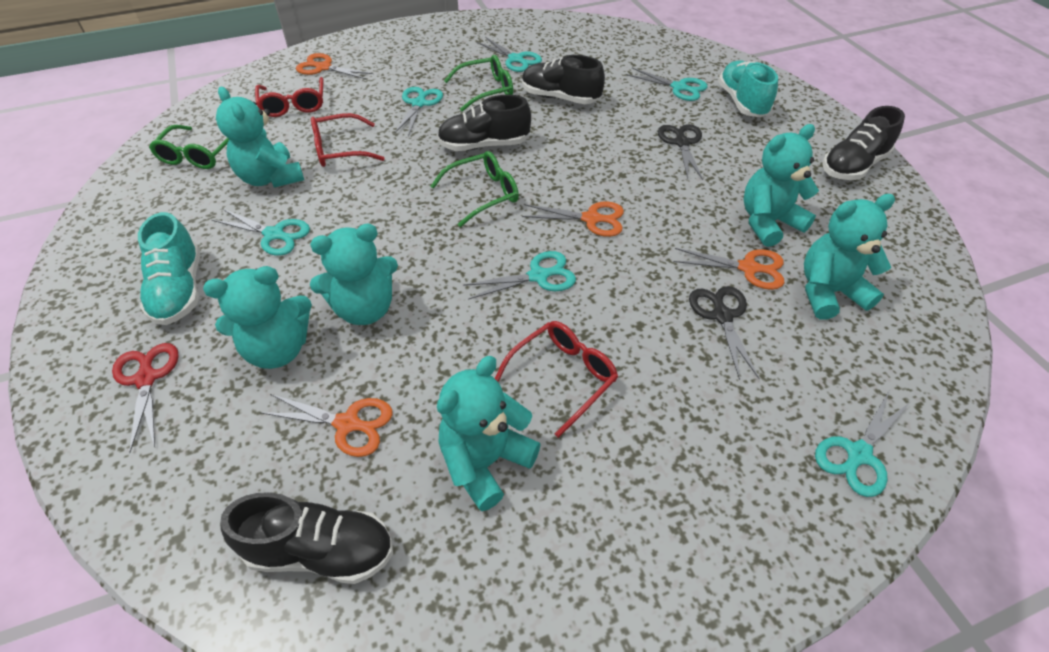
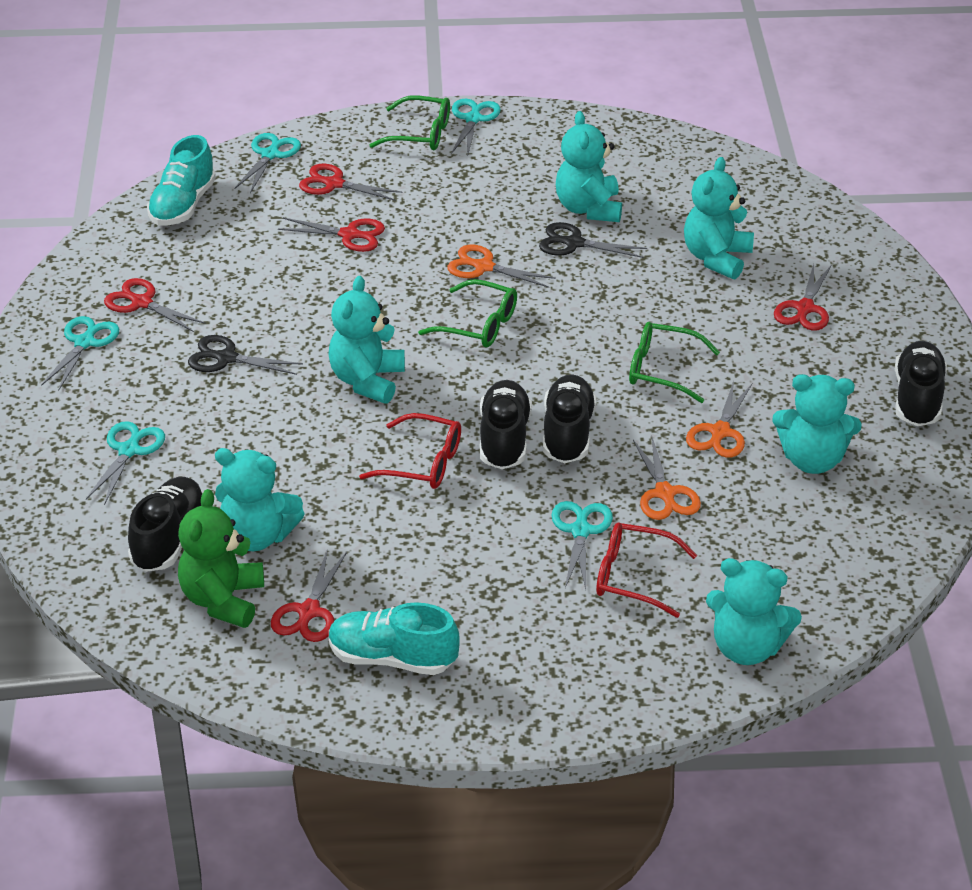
green teddy bear: 0 -> 1
orange scissors: 4 -> 3
red glasses: 3 -> 2
red scissors: 1 -> 5
turquoise scissors: 6 -> 5

